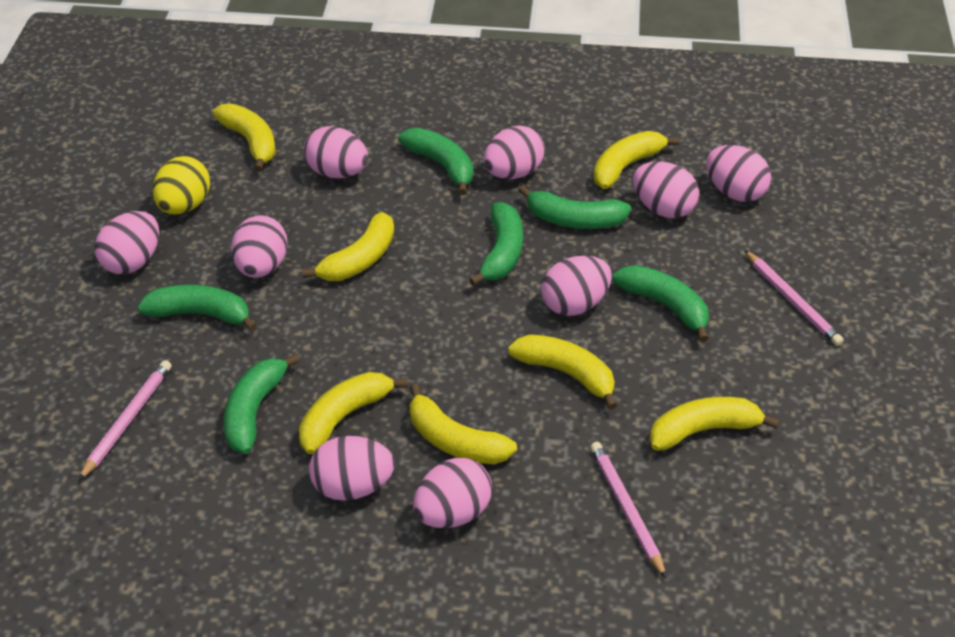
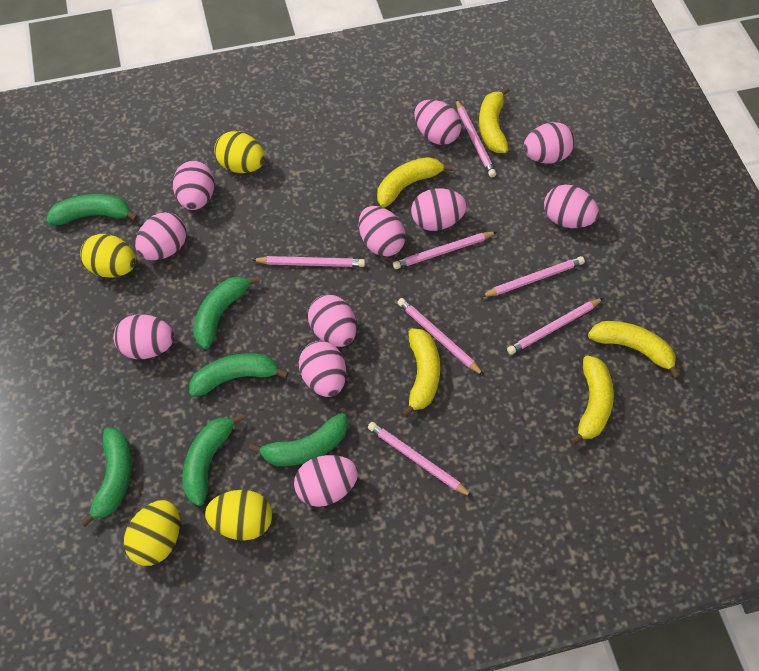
pink egg: 9 -> 11
pink pencil: 3 -> 7
yellow banana: 7 -> 5
yellow egg: 1 -> 4

